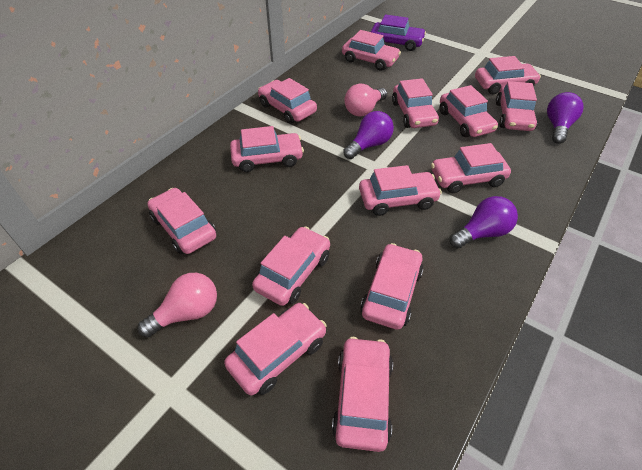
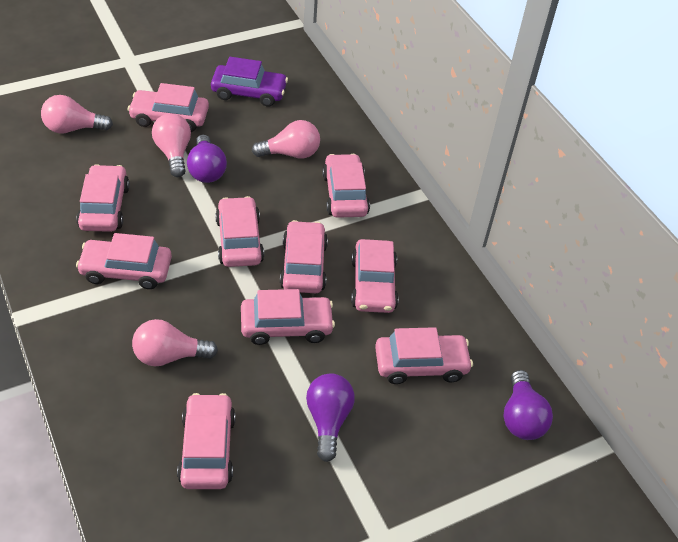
pink car: 14 -> 10
pink light bulb: 2 -> 4

